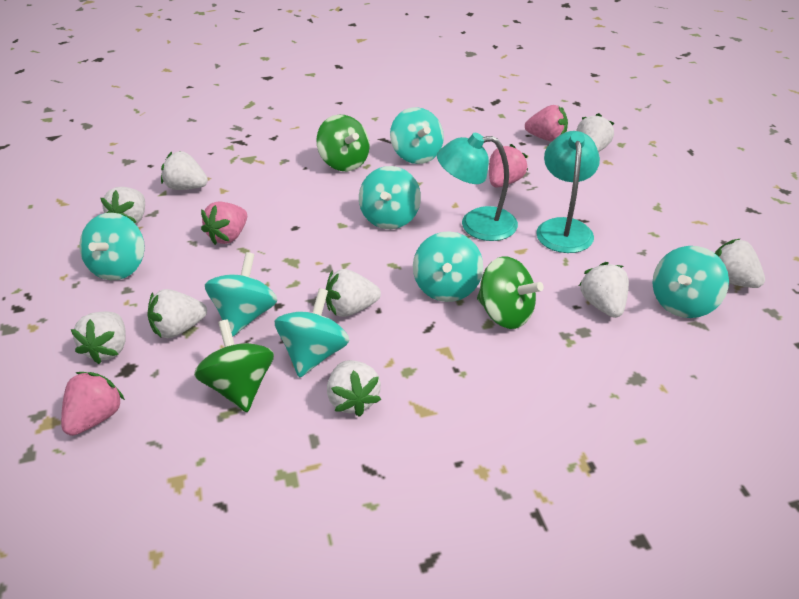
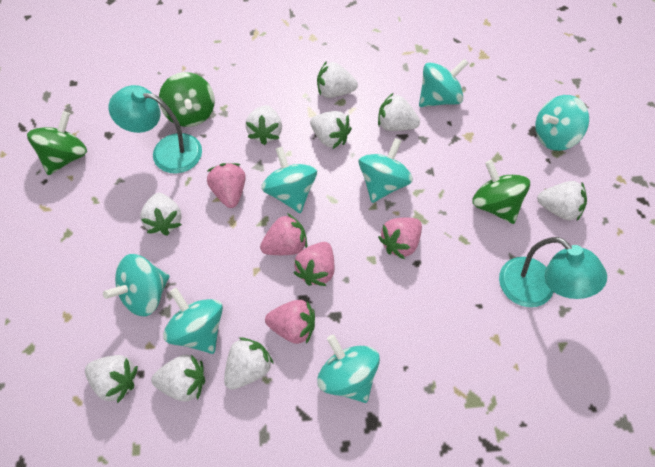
pink strawberry: 4 -> 5

